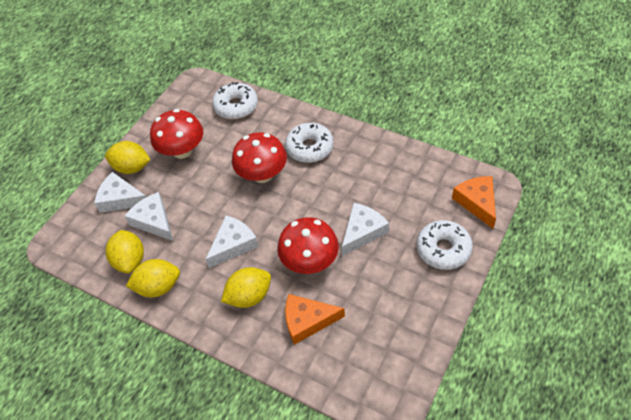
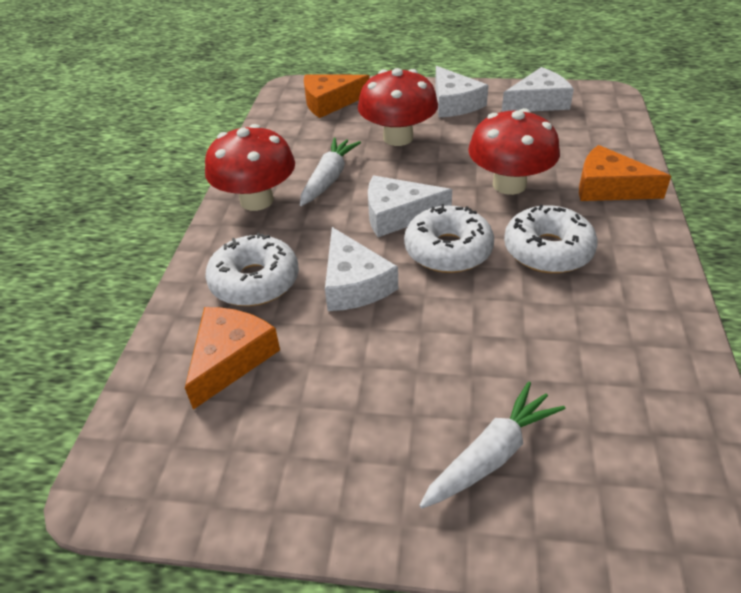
orange cheese: 2 -> 3
white carrot: 0 -> 2
yellow lemon: 4 -> 0

